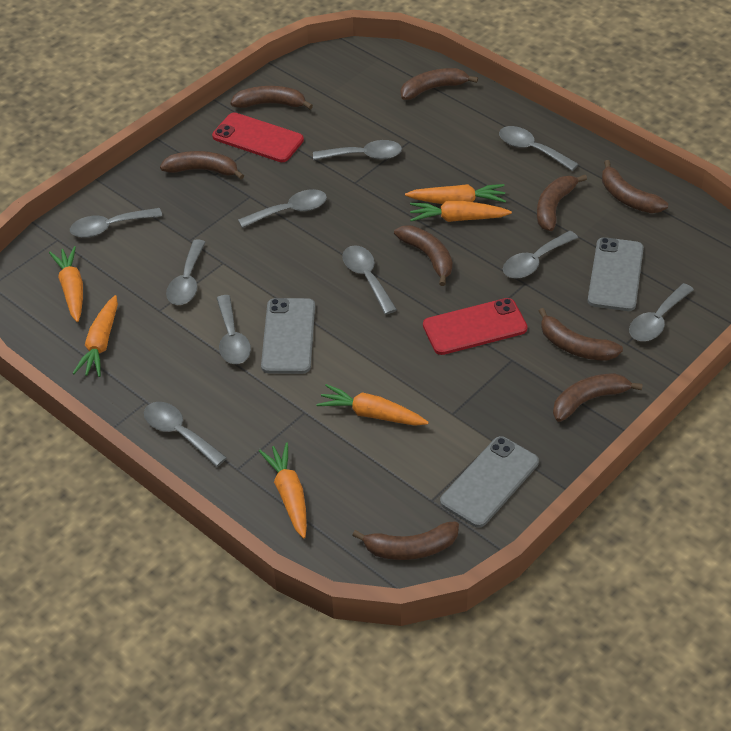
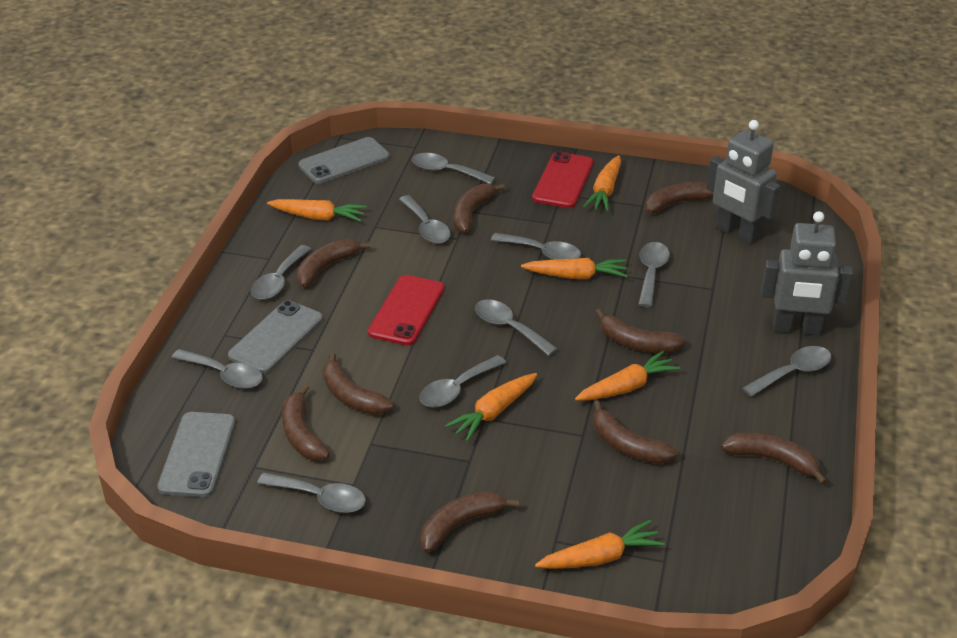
grey robot: 0 -> 2

